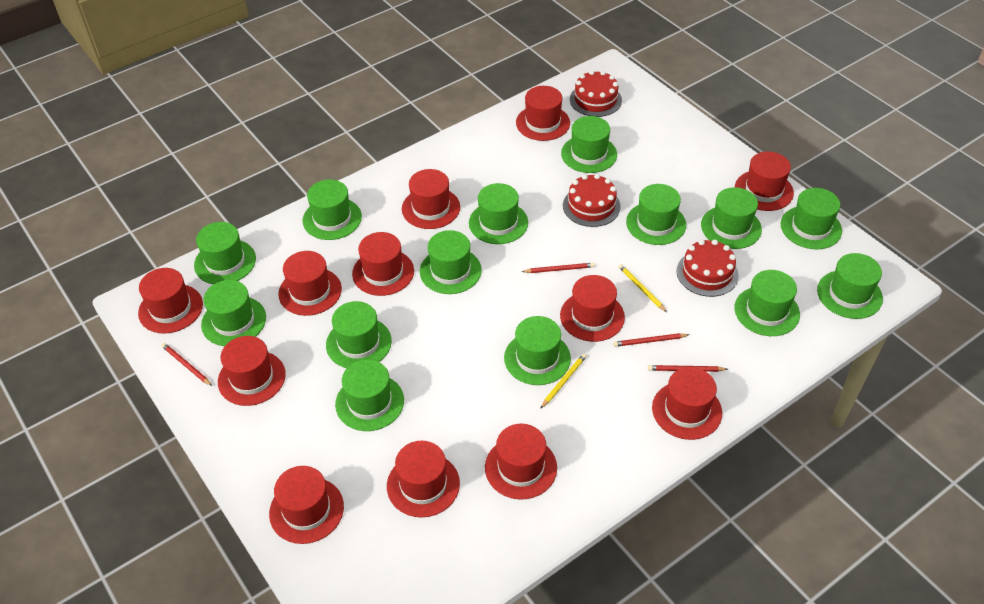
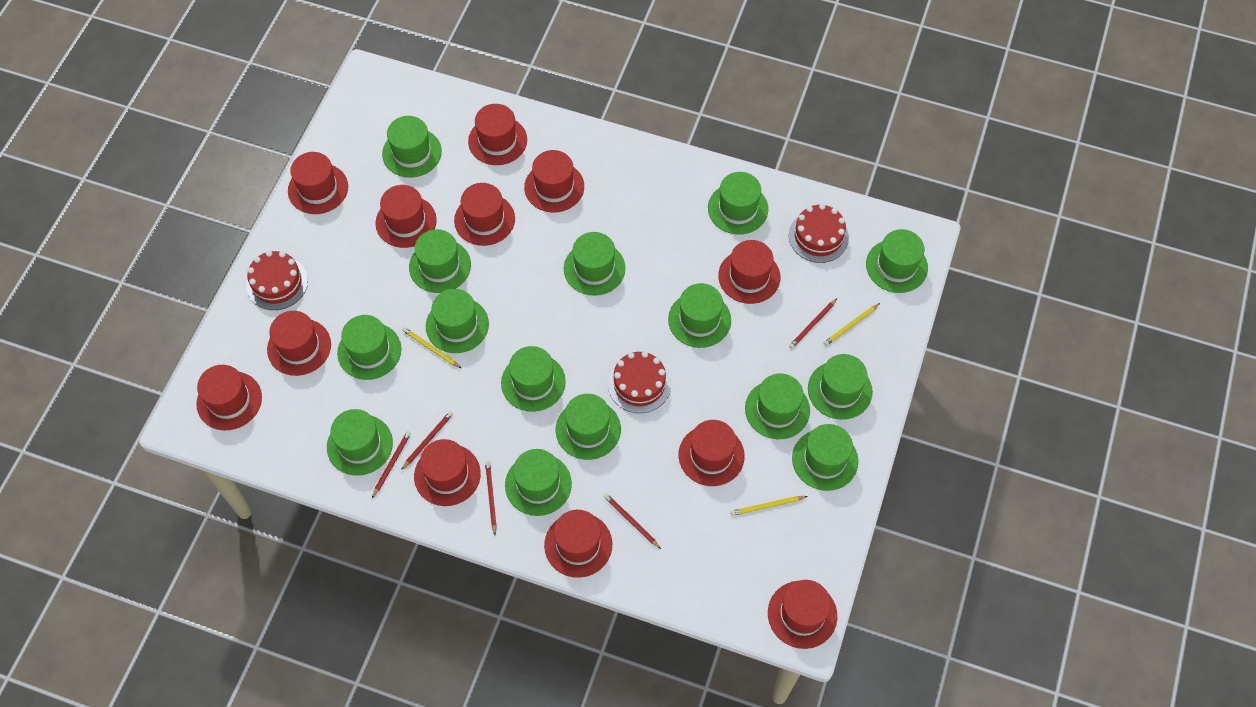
green hat: 14 -> 15
red pencil: 4 -> 5
yellow pencil: 2 -> 3

